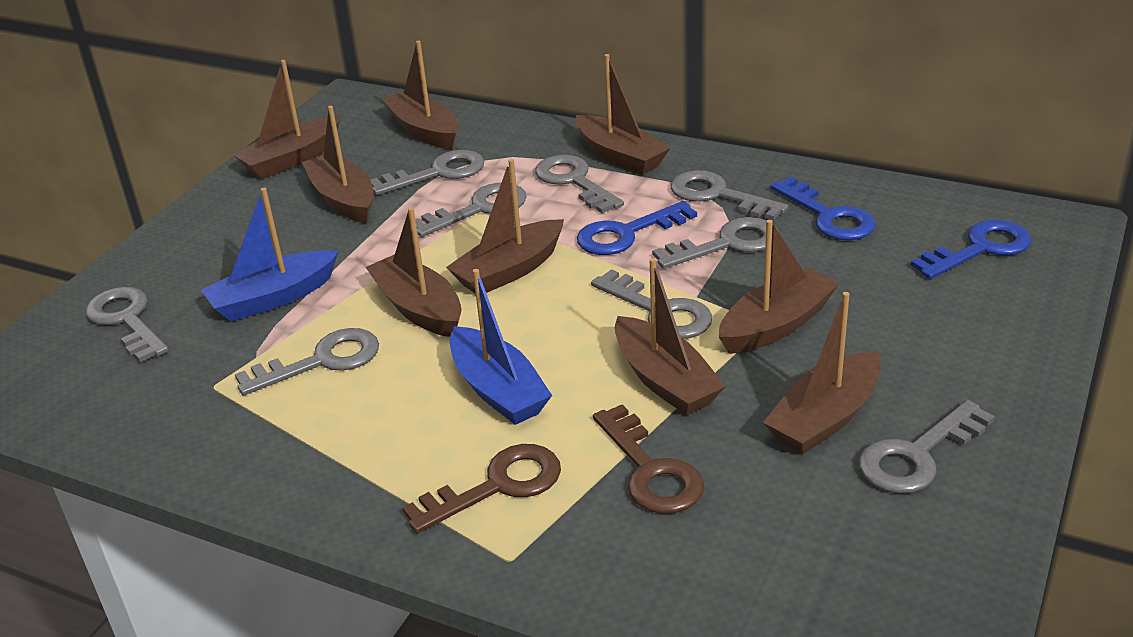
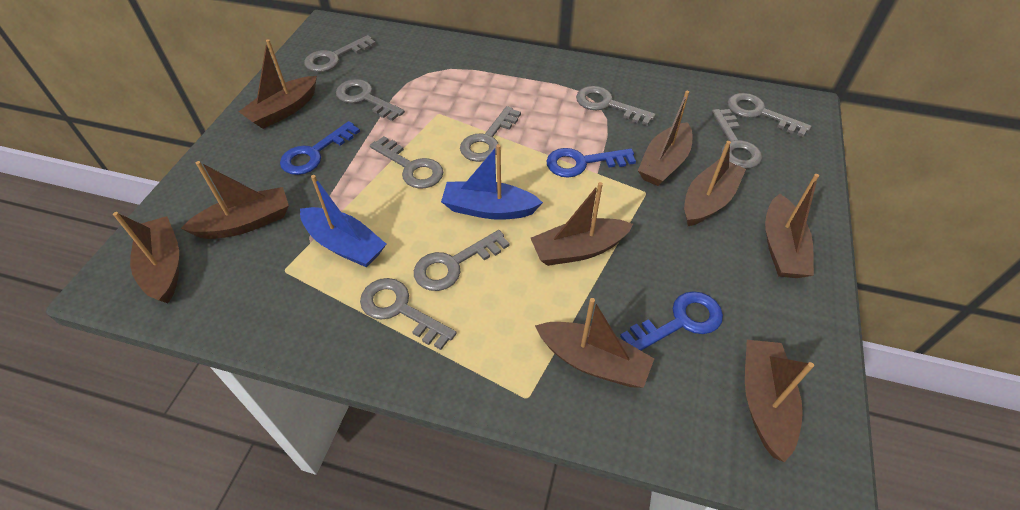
brown key: 2 -> 0

